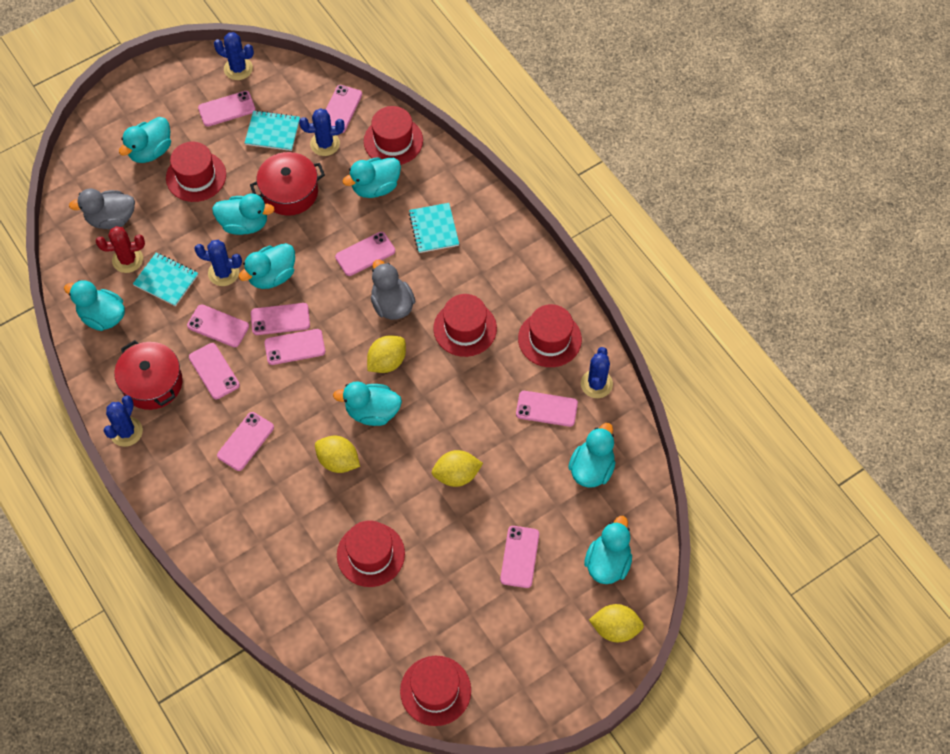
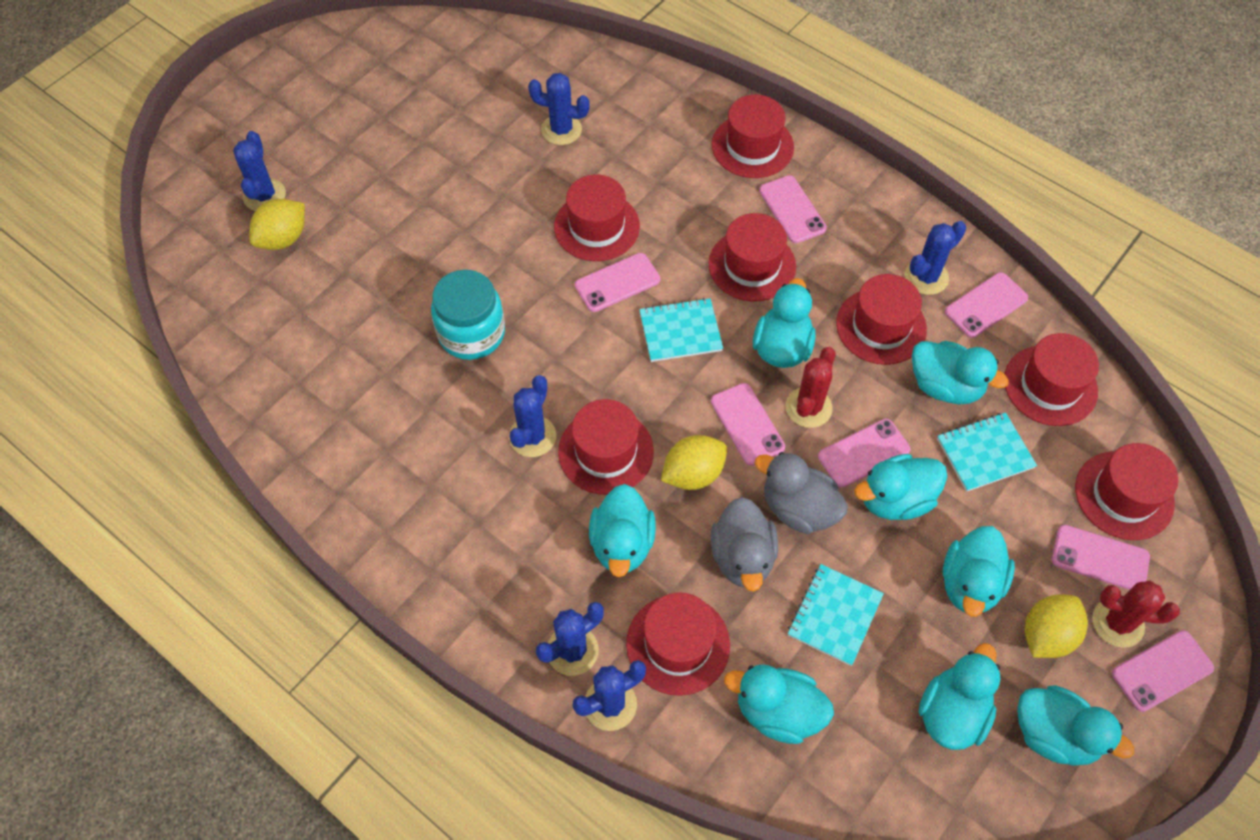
blue cactus: 5 -> 6
pink phone: 10 -> 7
red cactus: 1 -> 2
red hat: 6 -> 8
red pot: 2 -> 0
turquoise jar: 0 -> 1
yellow lemon: 4 -> 3

